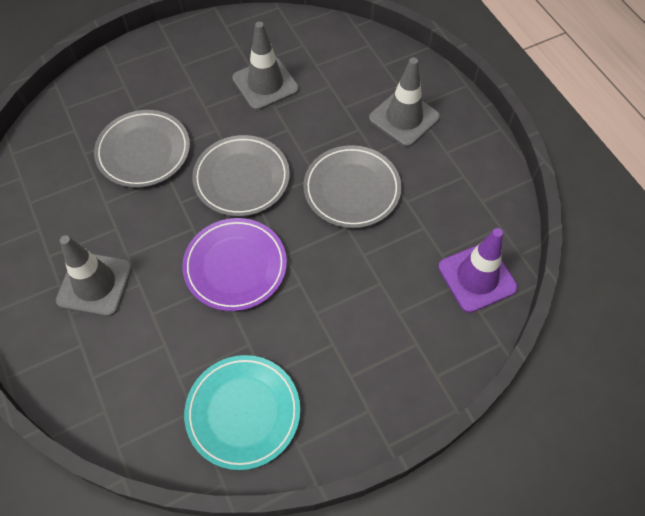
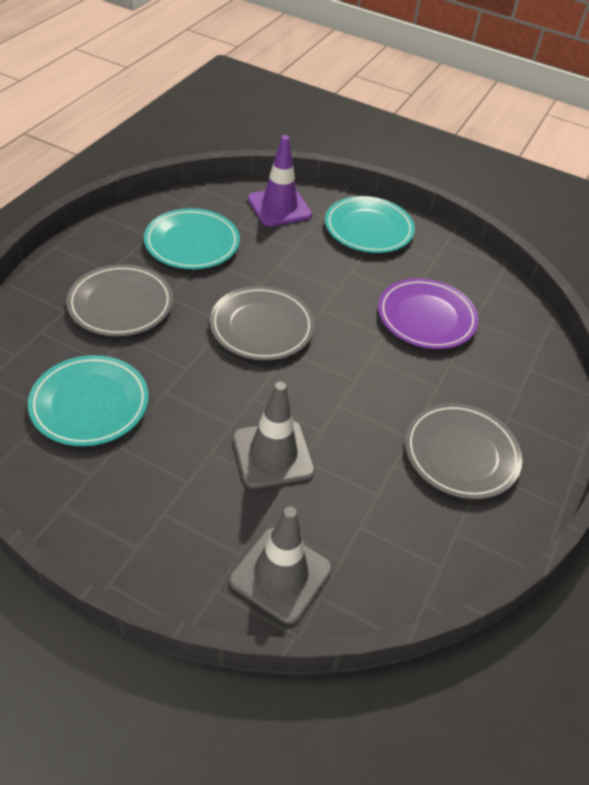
grey traffic cone: 3 -> 2
turquoise plate: 1 -> 3

